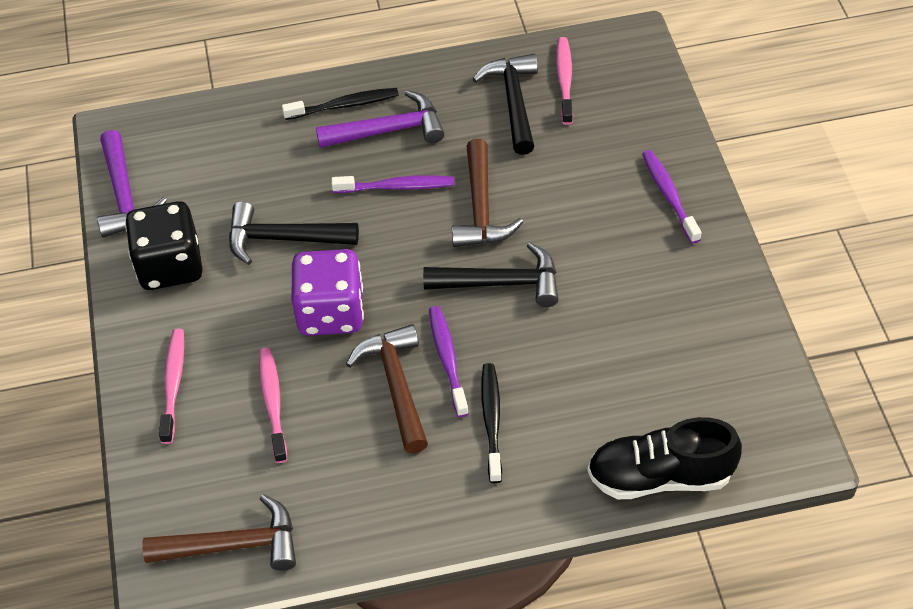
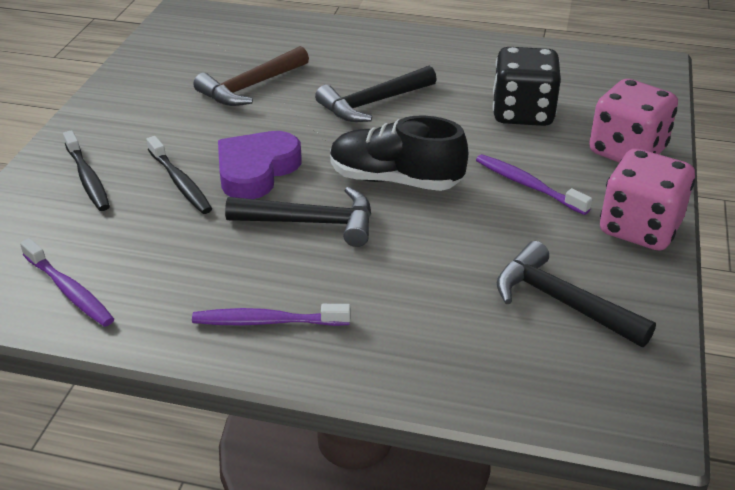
brown hammer: 3 -> 1
pink dice: 0 -> 2
pink toothbrush: 3 -> 0
purple dice: 1 -> 0
purple hammer: 2 -> 0
purple heart: 0 -> 1

